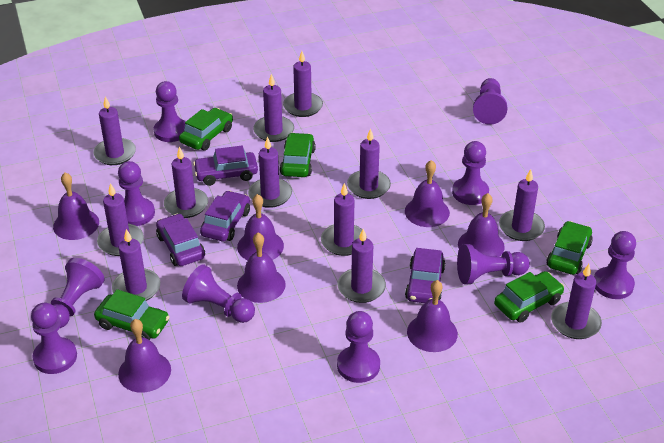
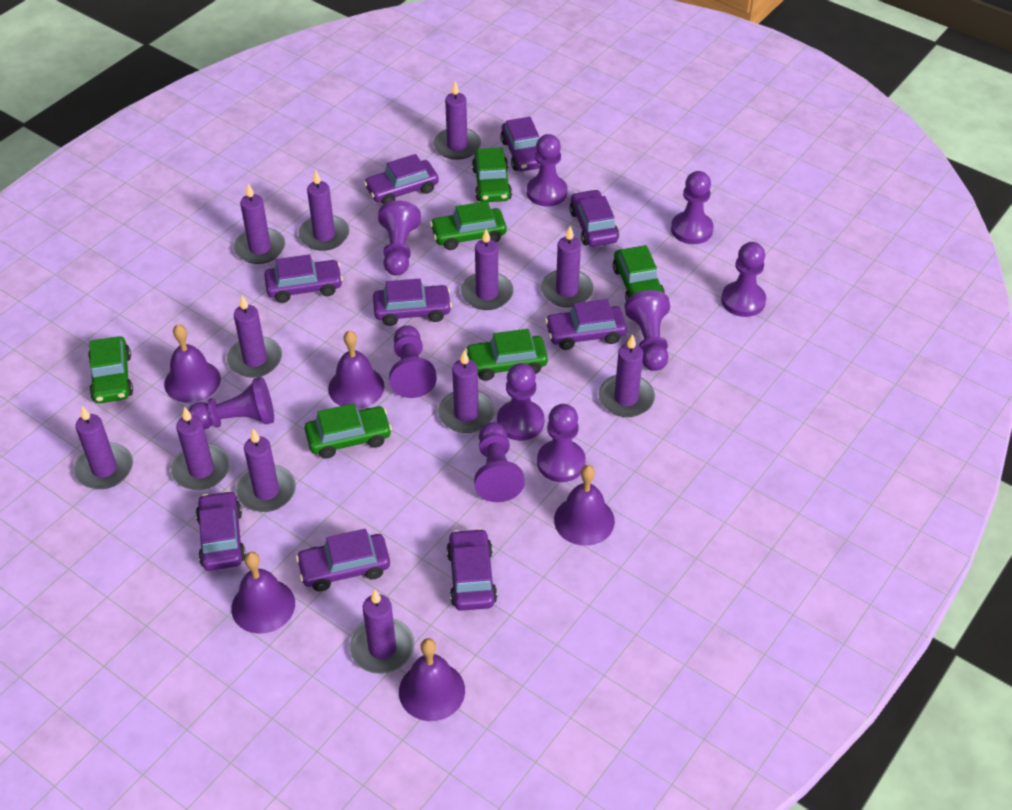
green car: 5 -> 6
purple bell: 7 -> 5
purple car: 4 -> 9

